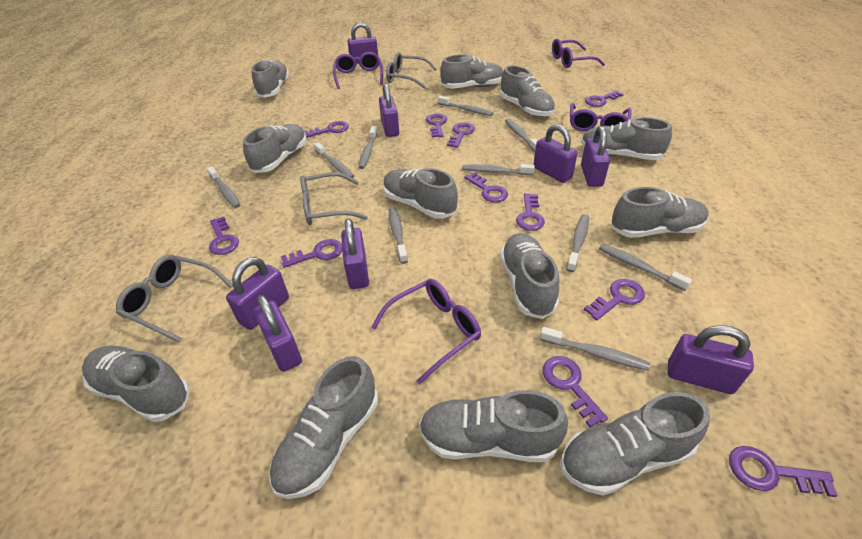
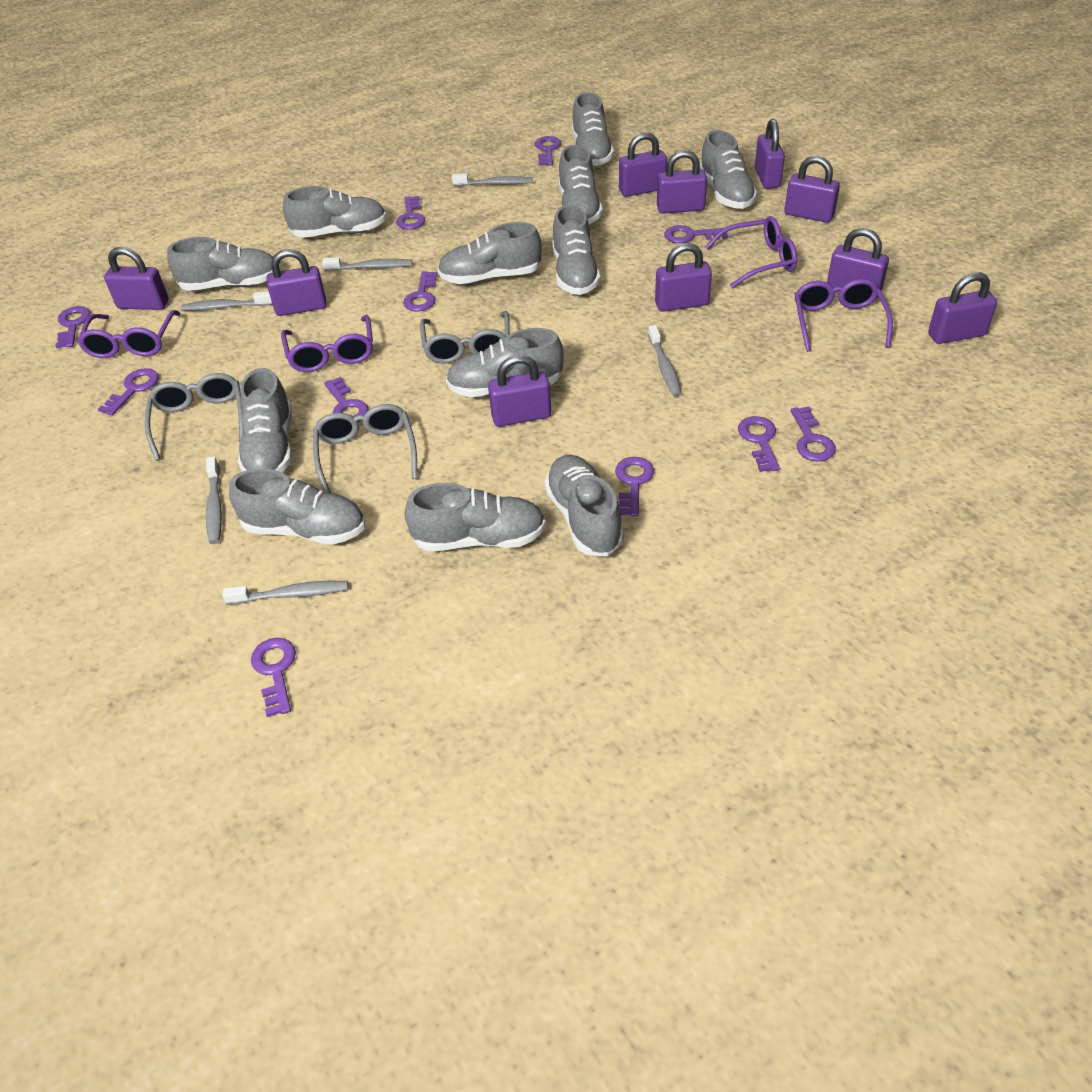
grey toothbrush: 10 -> 6
purple padlock: 8 -> 10

